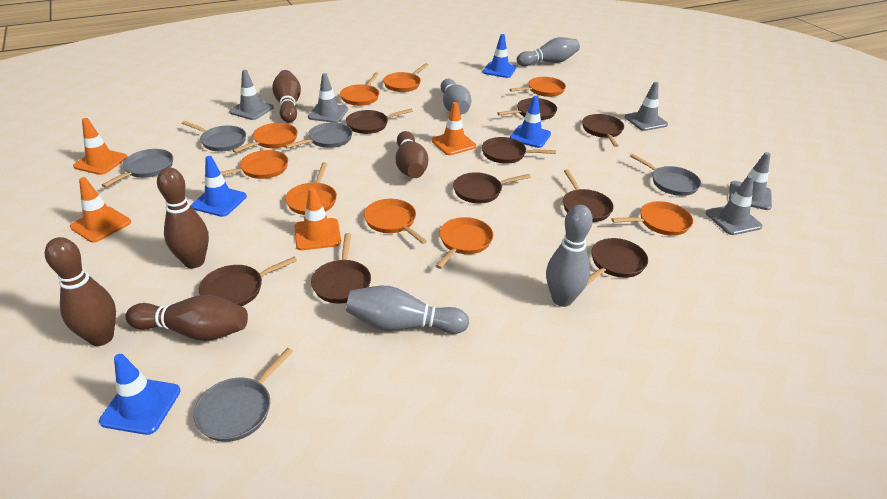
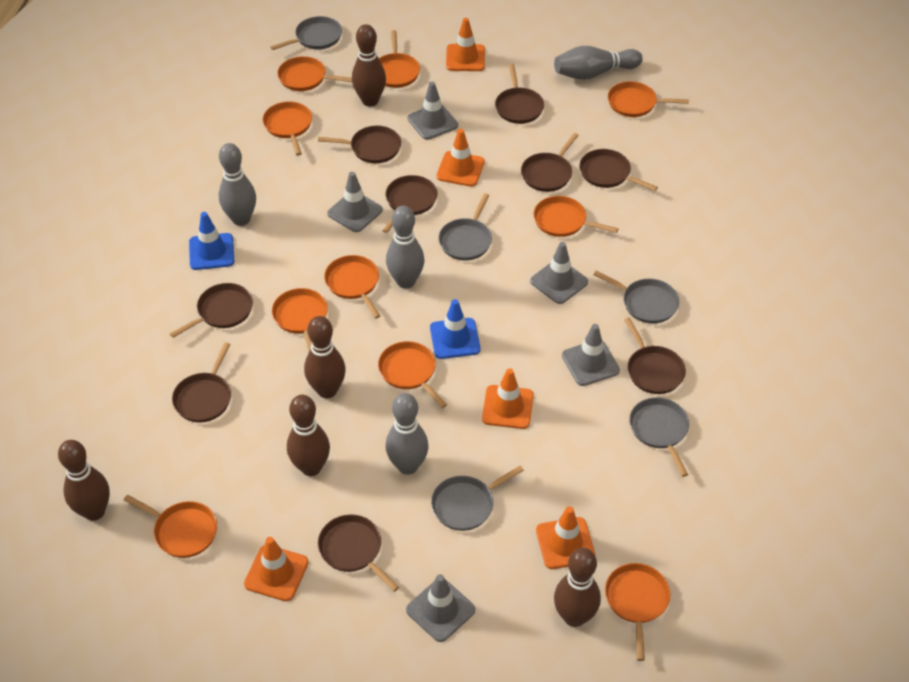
blue traffic cone: 4 -> 2
orange pan: 9 -> 10
orange traffic cone: 4 -> 5

